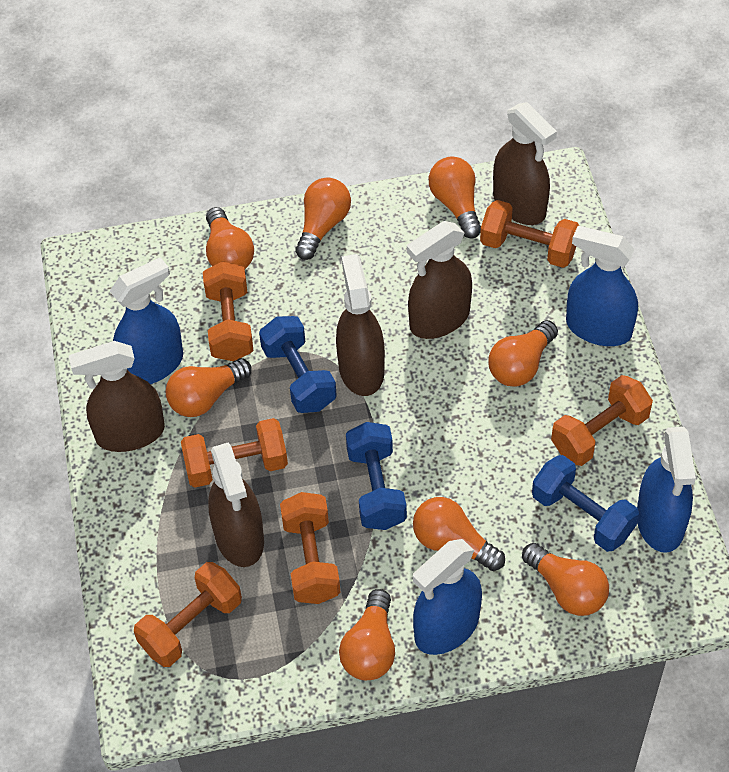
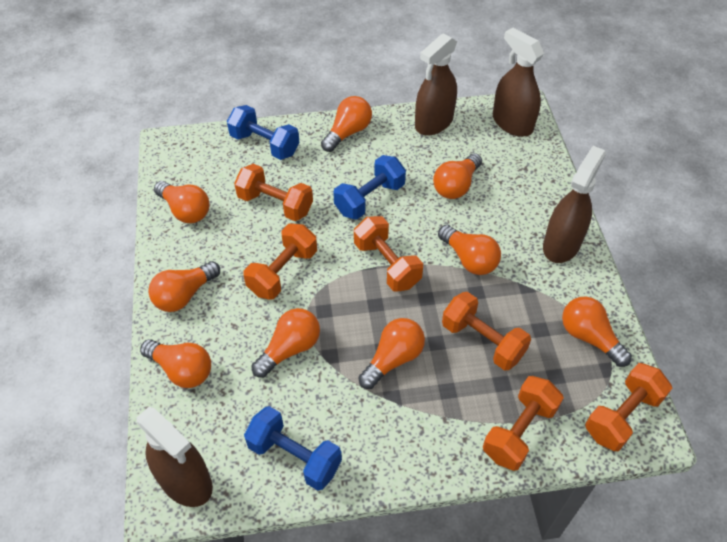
blue spray bottle: 4 -> 0
brown spray bottle: 5 -> 4
orange light bulb: 8 -> 9

